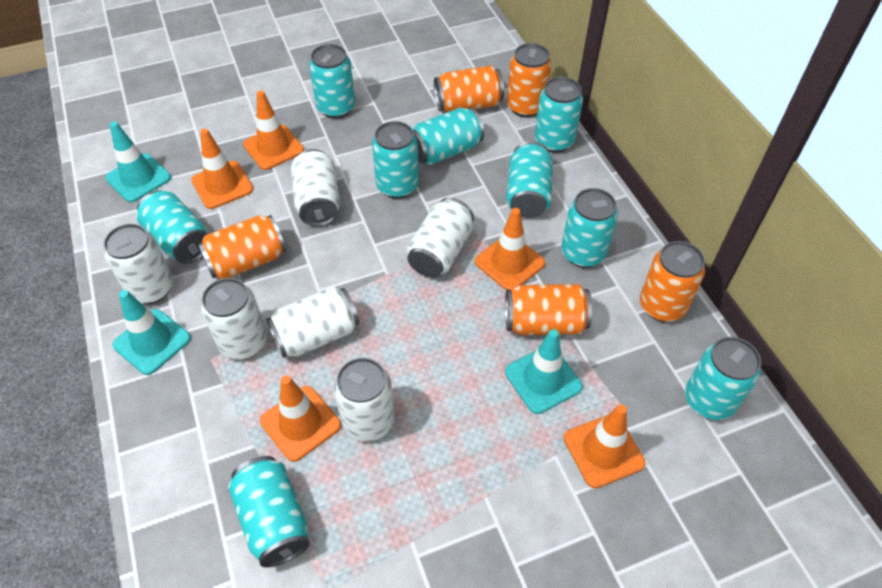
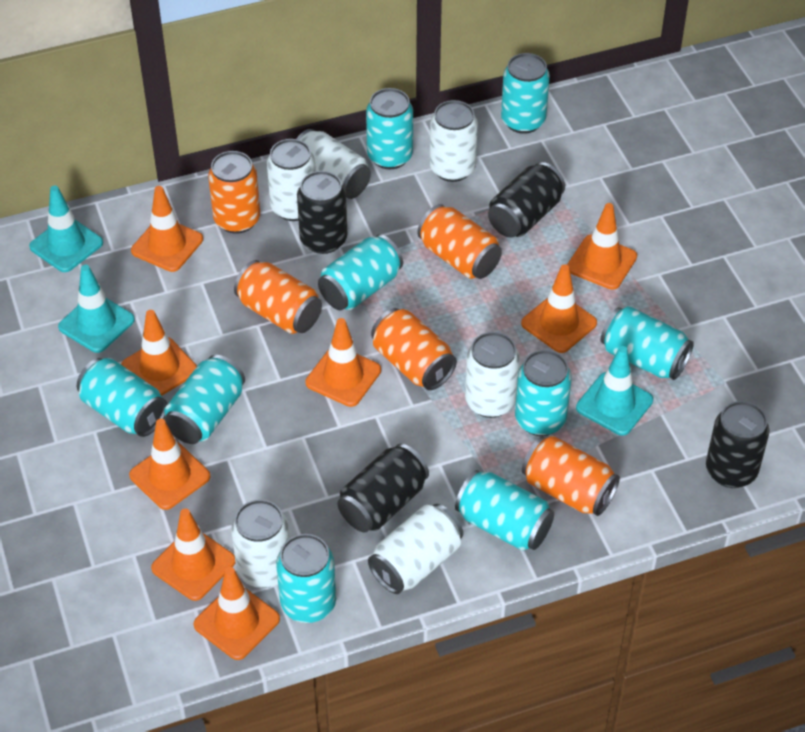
black can: 0 -> 4
orange traffic cone: 5 -> 8

